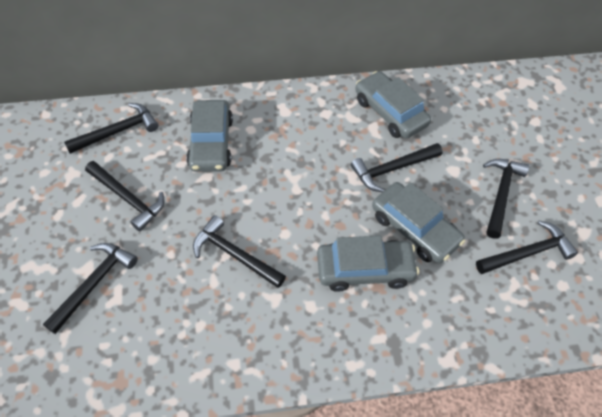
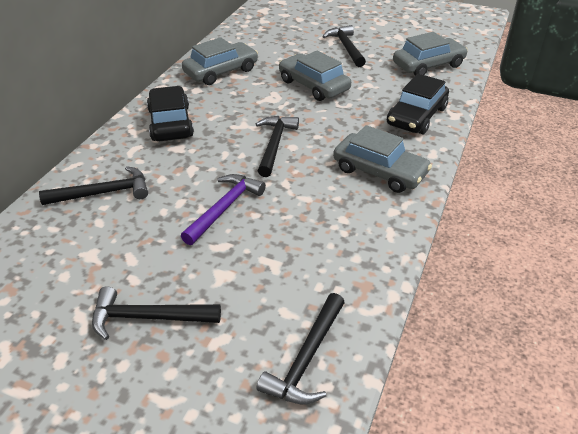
black car: 0 -> 2
black hammer: 7 -> 5
purple hammer: 0 -> 1

